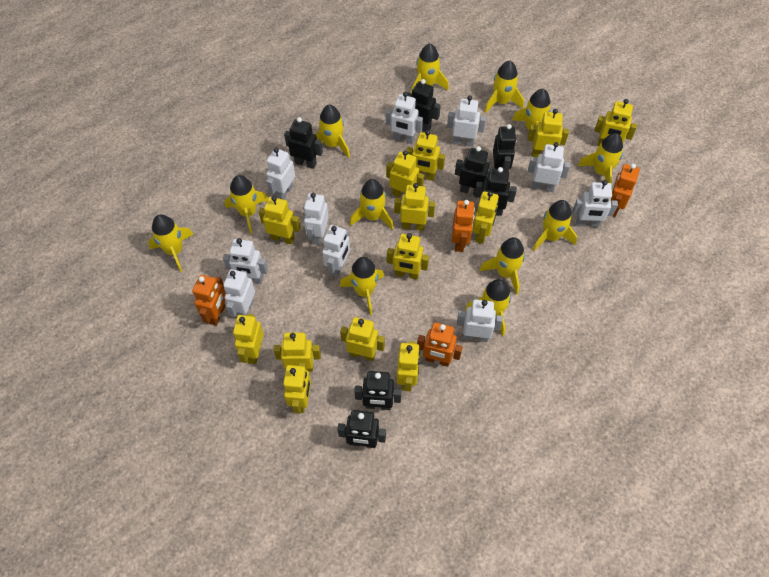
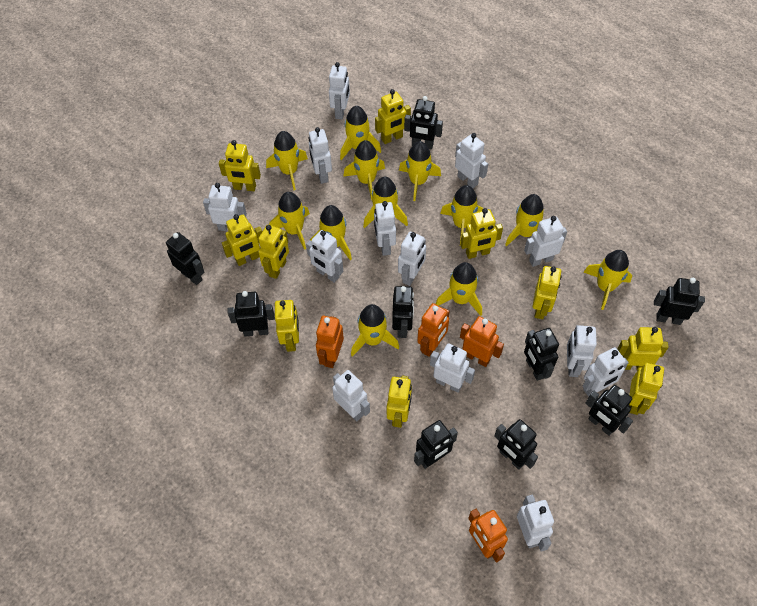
black robot: 7 -> 9
white robot: 10 -> 13
yellow robot: 13 -> 10

